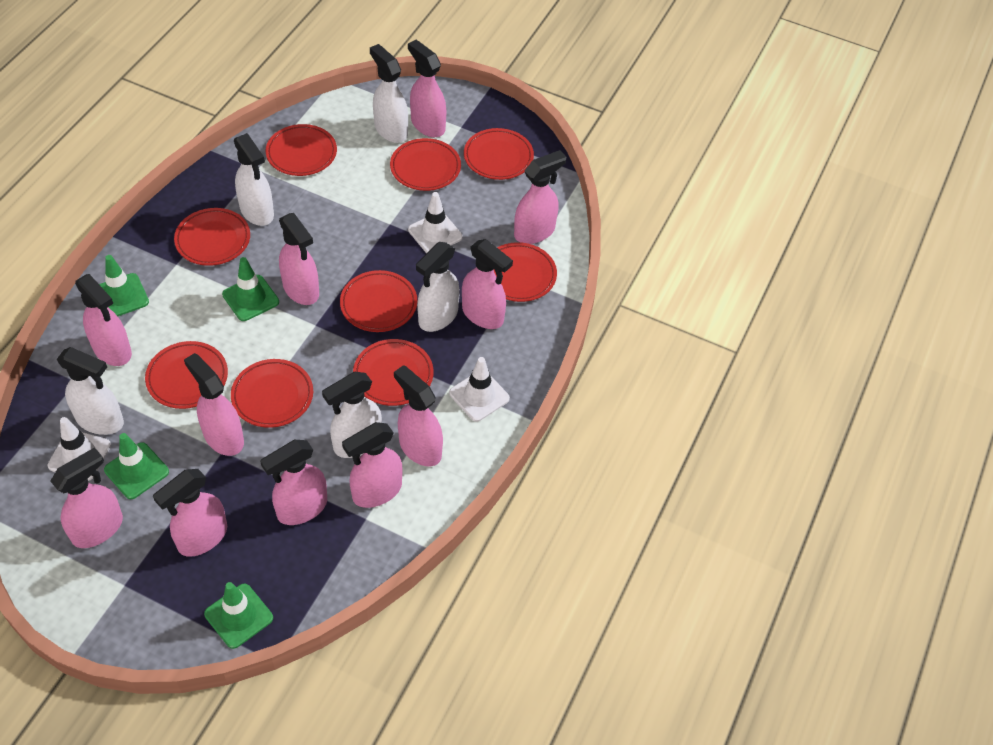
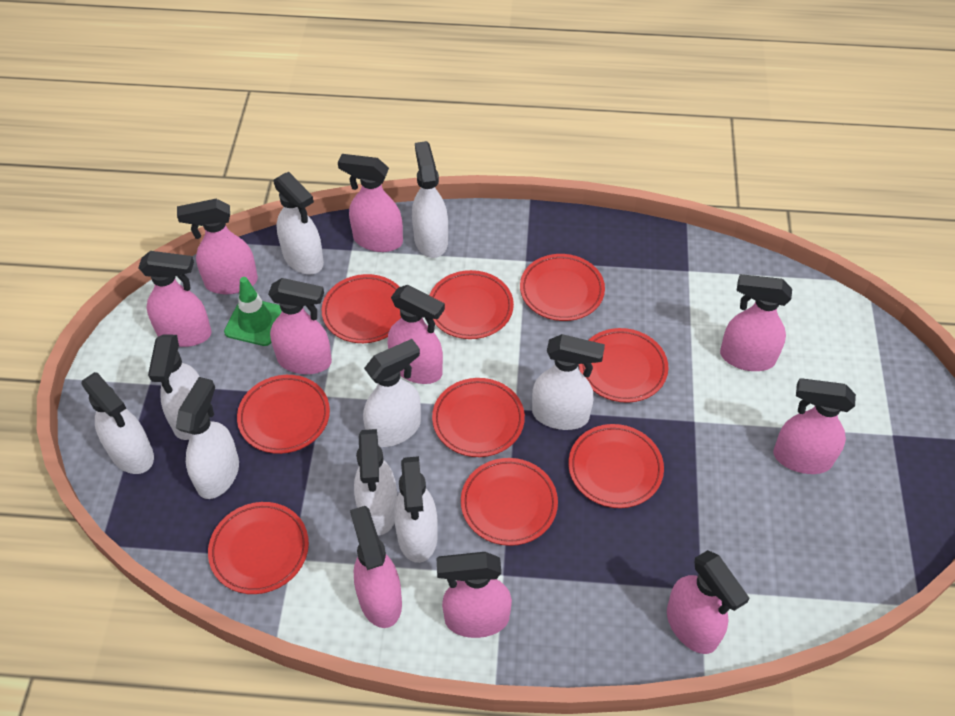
green traffic cone: 4 -> 1
pink spray bottle: 11 -> 10
white spray bottle: 5 -> 9
white traffic cone: 3 -> 0

